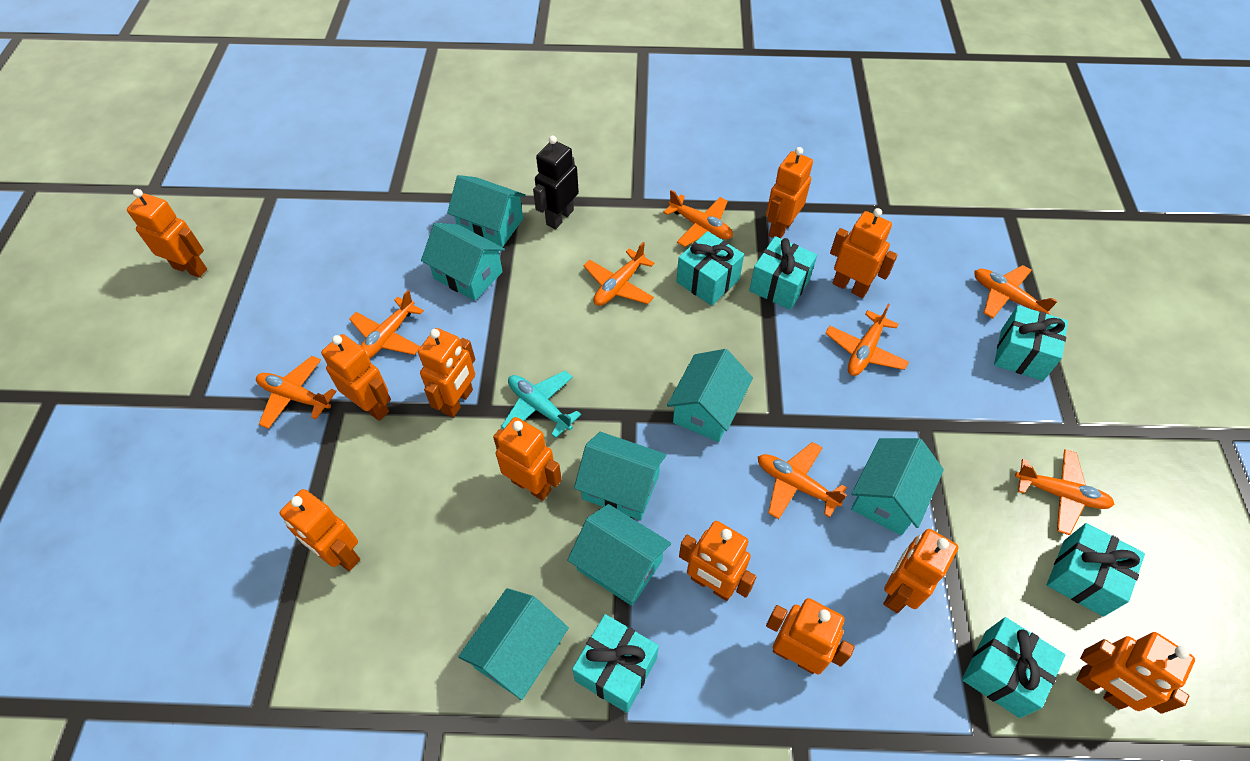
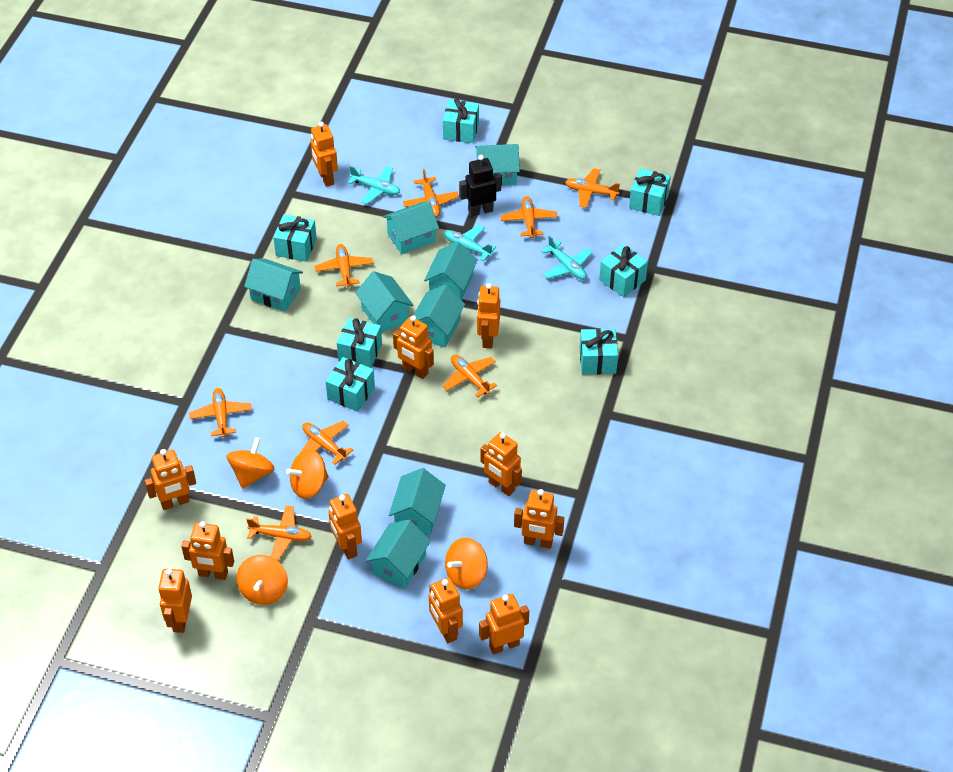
orange spinning top: 0 -> 4
turquoise gift: 6 -> 7
turquoise house: 7 -> 8
turquoise plane: 1 -> 3

